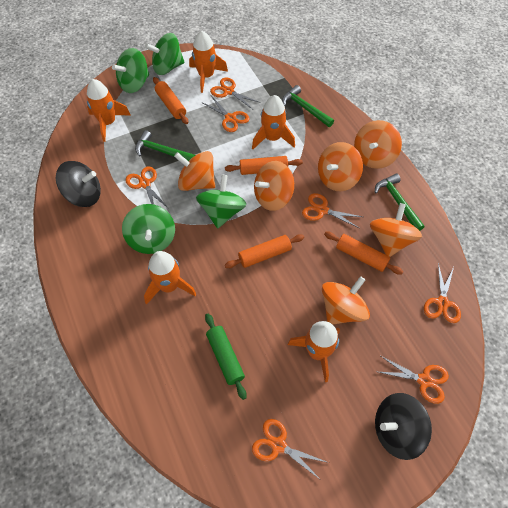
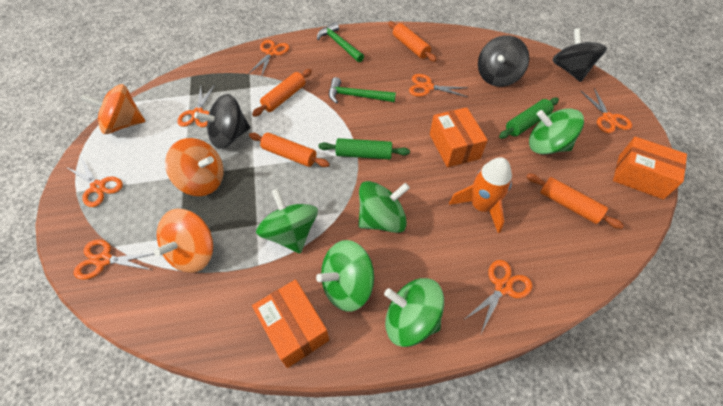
black spinning top: 2 -> 3
green hammer: 3 -> 2
green rolling pin: 1 -> 2
green spinning top: 4 -> 5
orange box: 0 -> 3
orange rocket: 5 -> 1
orange spinning top: 6 -> 3

